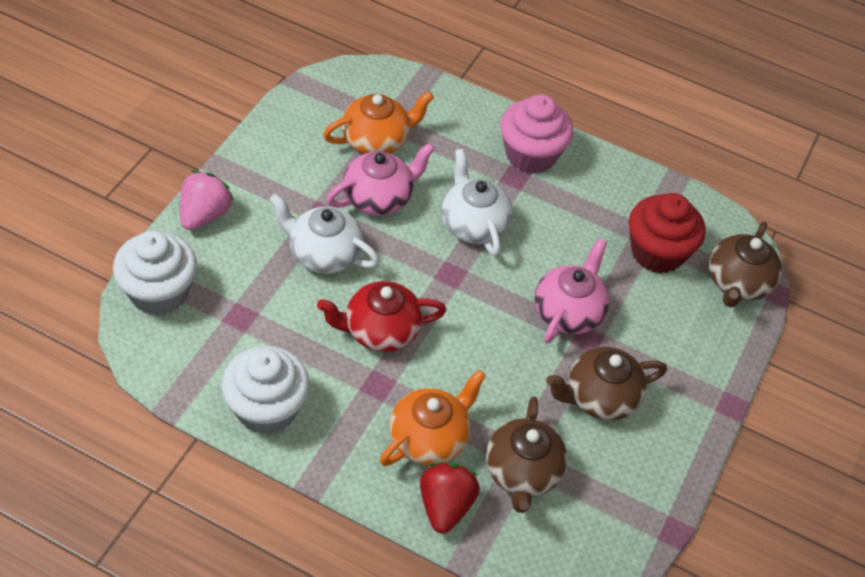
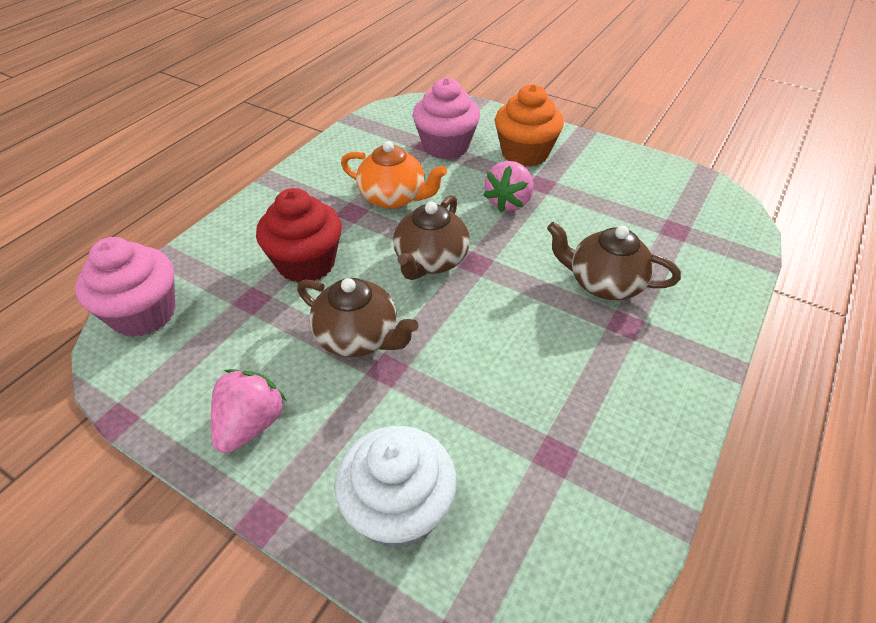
orange cupcake: 0 -> 1
orange teapot: 2 -> 1
pink cupcake: 1 -> 2
pink strawberry: 1 -> 2
pink teapot: 2 -> 0
red strawberry: 1 -> 0
red teapot: 1 -> 0
white cupcake: 2 -> 1
white teapot: 2 -> 0

